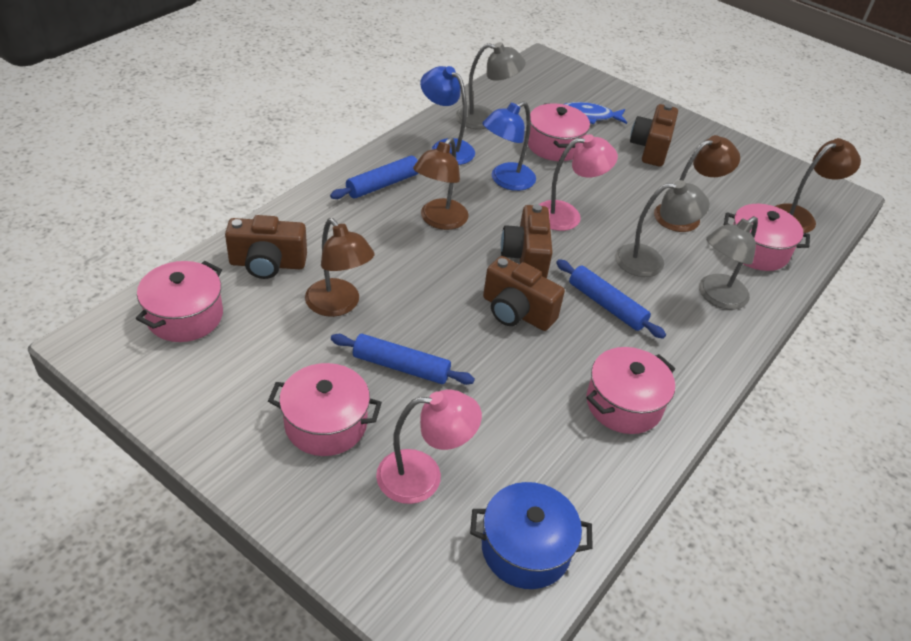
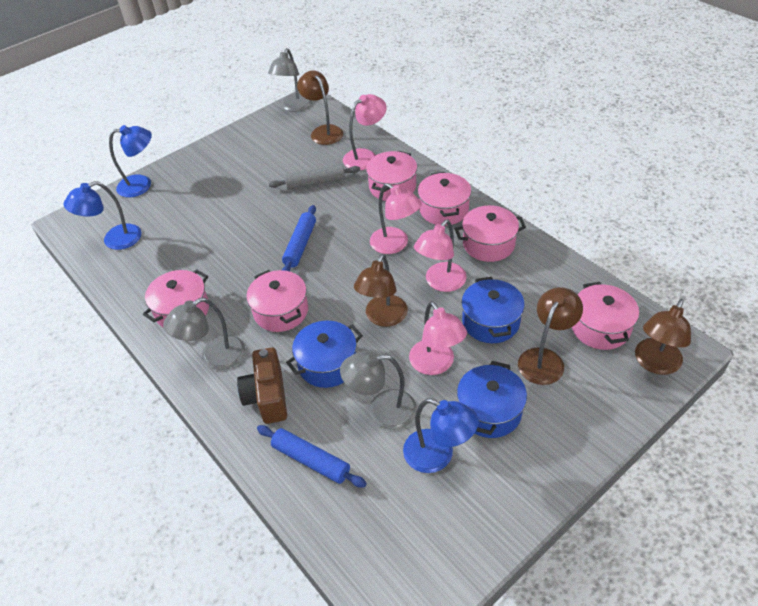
blue fish: 1 -> 0
blue lamp: 2 -> 3
blue pot: 1 -> 3
blue rolling pin: 3 -> 2
brown camera: 4 -> 1
grey rolling pin: 0 -> 1
pink lamp: 2 -> 4
pink pot: 5 -> 6

